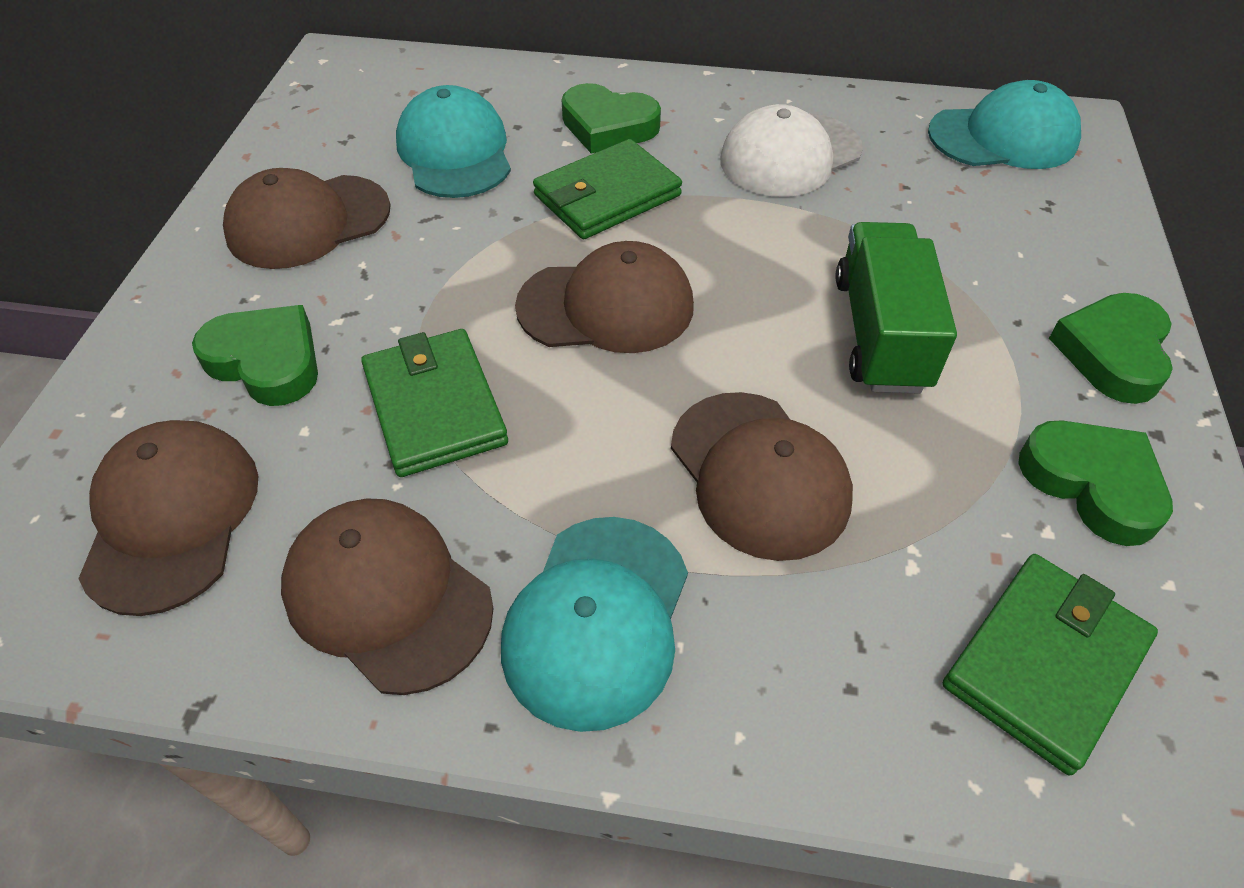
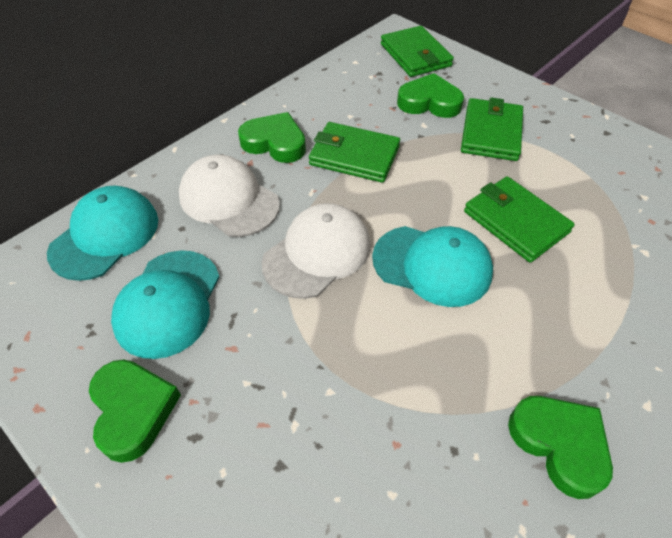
brown cap: 5 -> 0
green truck: 1 -> 0
green wallet: 3 -> 4
white cap: 1 -> 2

